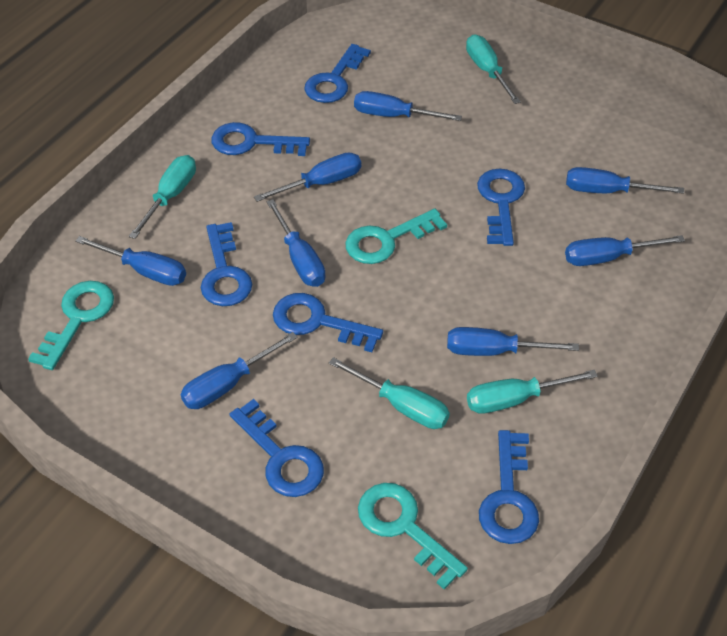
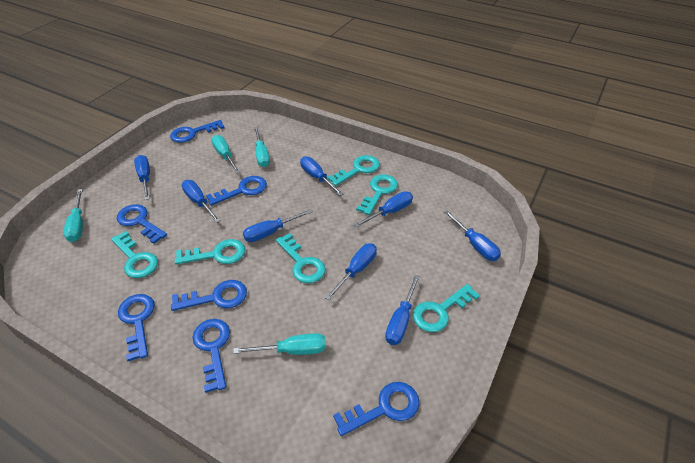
turquoise key: 3 -> 6

